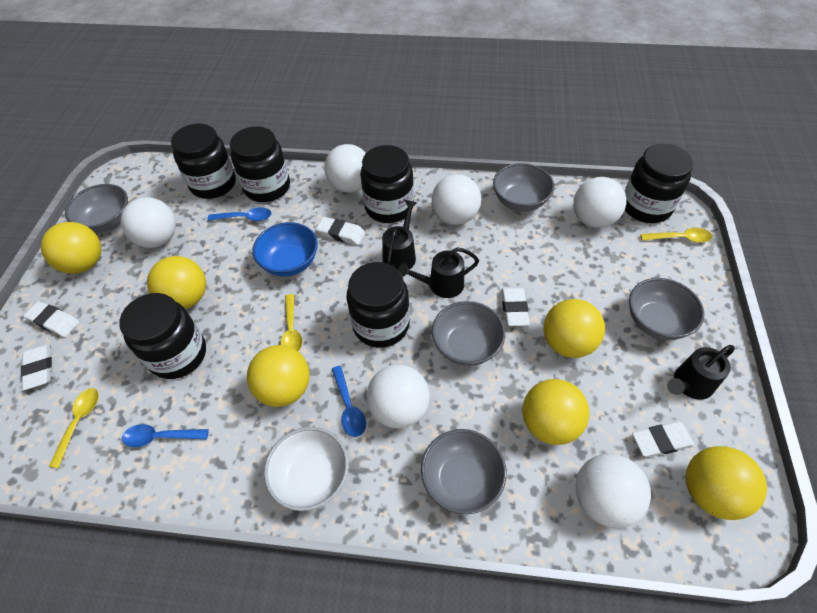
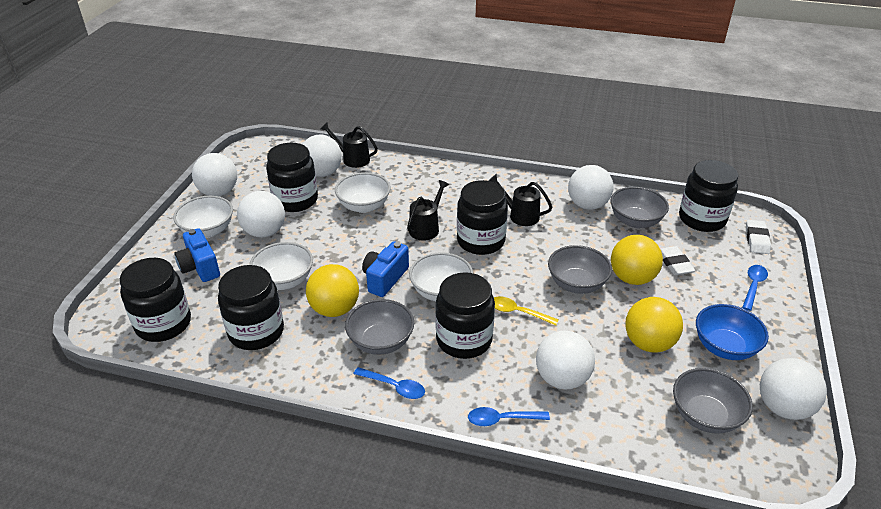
blue camera: 0 -> 2
grey bowl: 5 -> 4
white bowl: 1 -> 4
white eraser: 5 -> 2
yellow ball: 6 -> 3
yellow spoon: 3 -> 1

